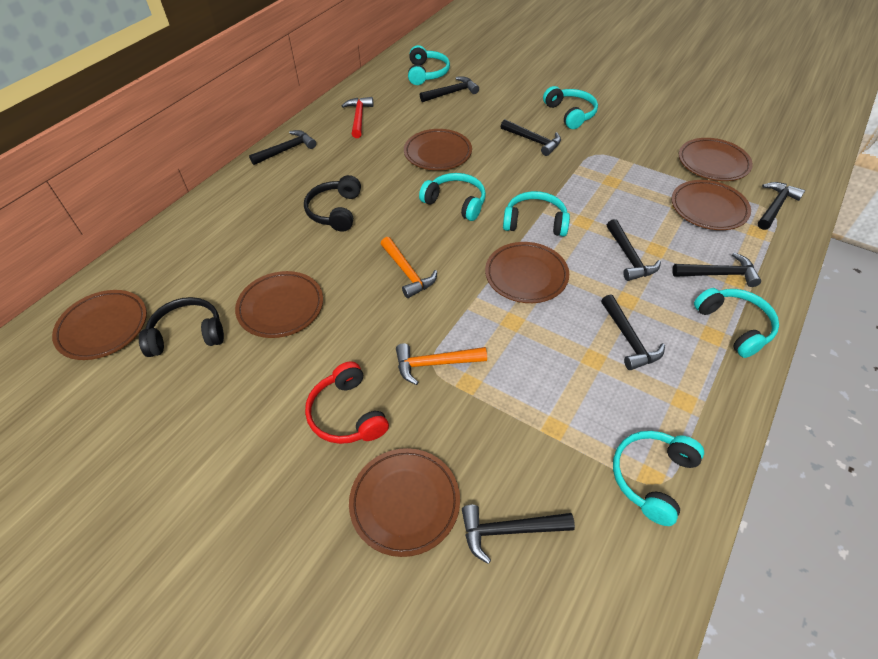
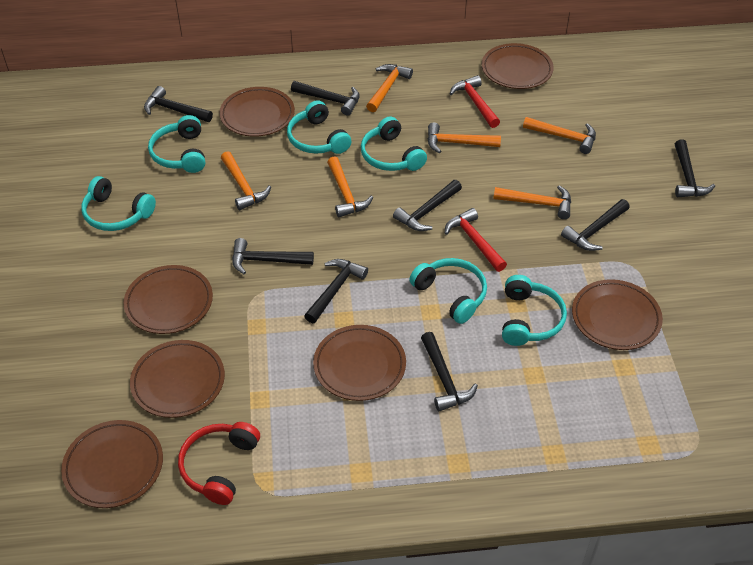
black headphones: 2 -> 0
orange hammer: 2 -> 6
red hammer: 1 -> 2

